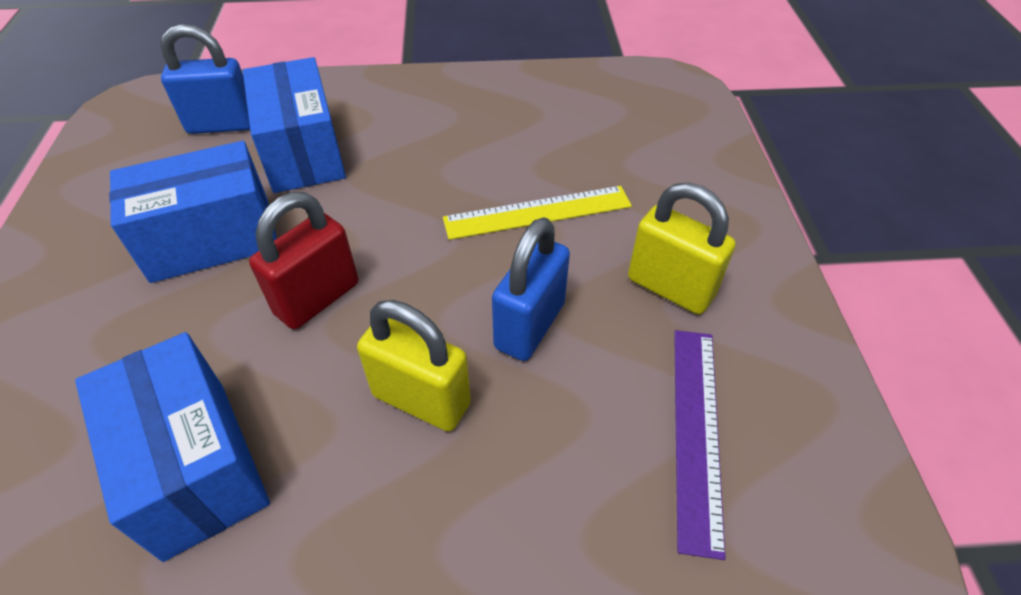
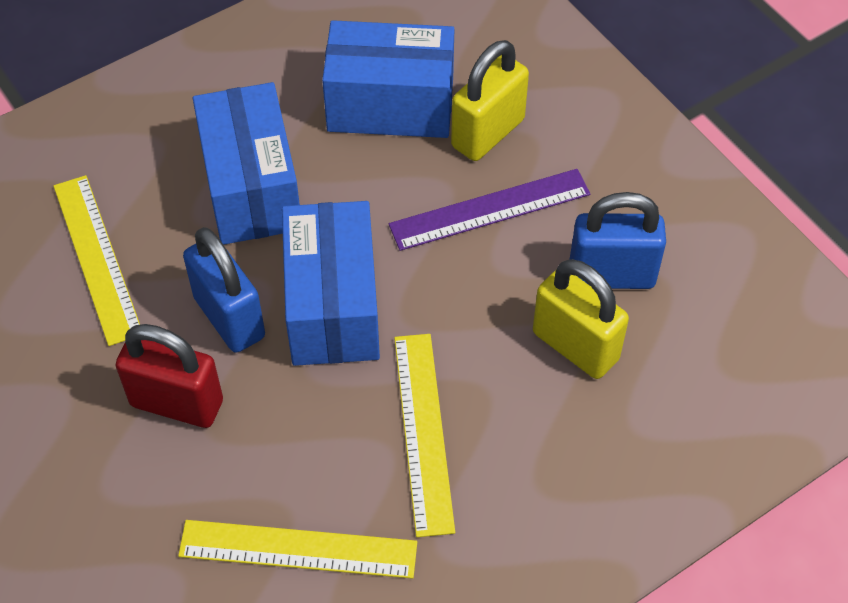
yellow ruler: 1 -> 3

